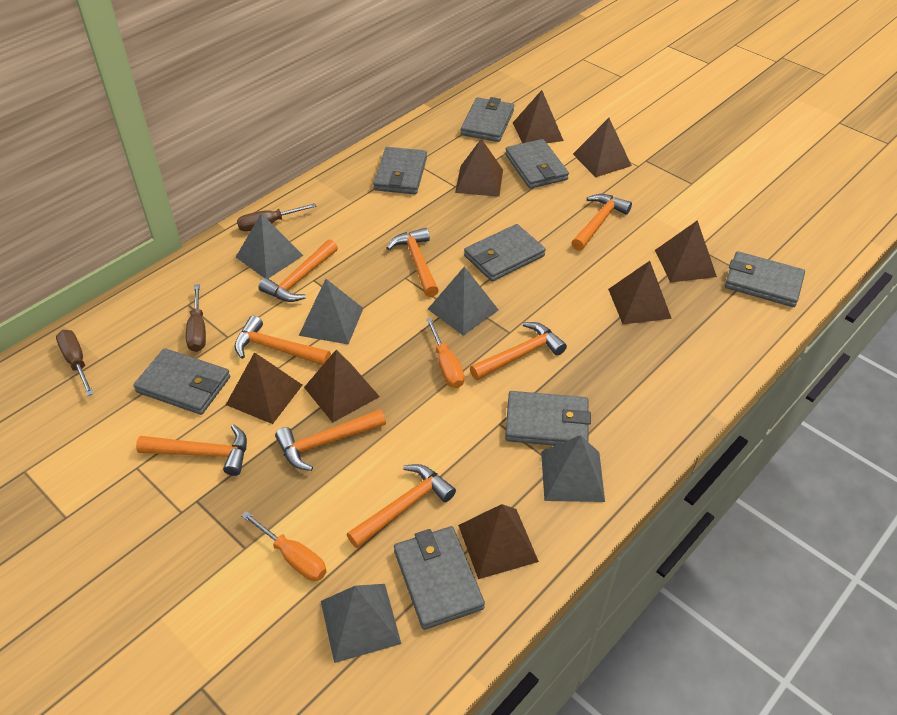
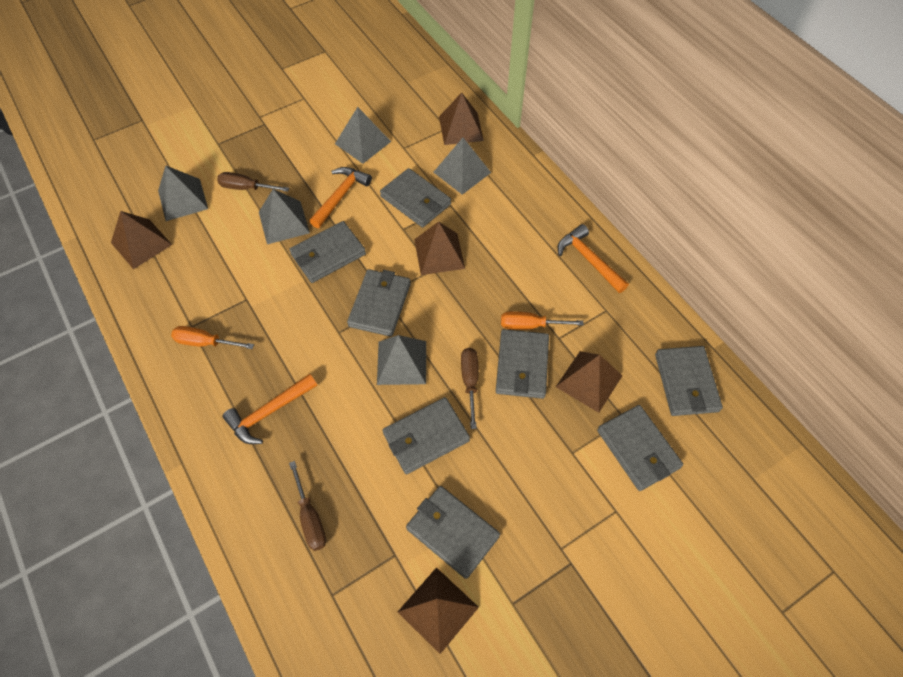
brown pyramid: 8 -> 5
orange hammer: 8 -> 3

